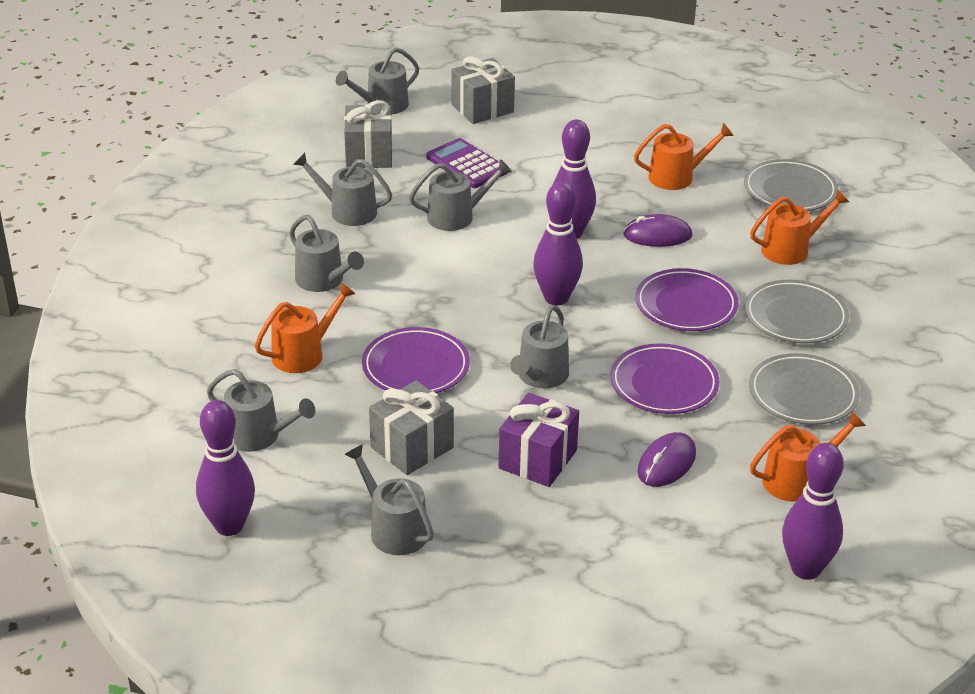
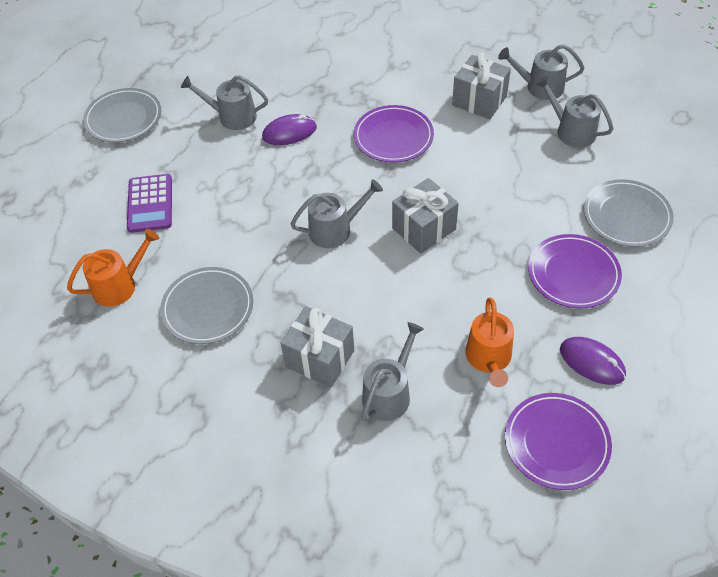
grey watering can: 7 -> 5
orange watering can: 4 -> 2
purple bowling pin: 4 -> 0
purple gift: 1 -> 0

